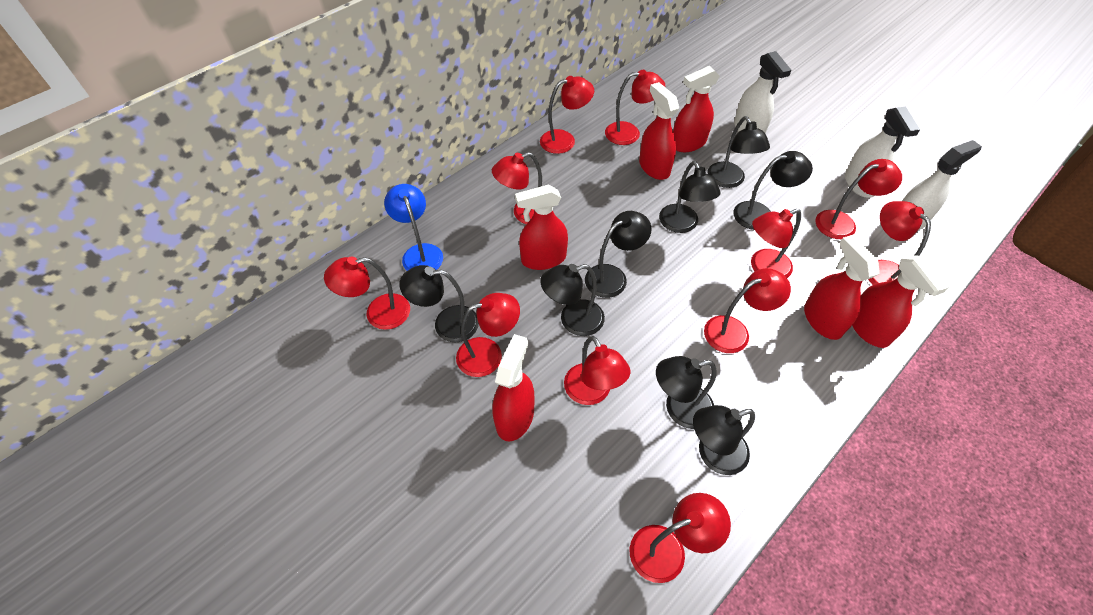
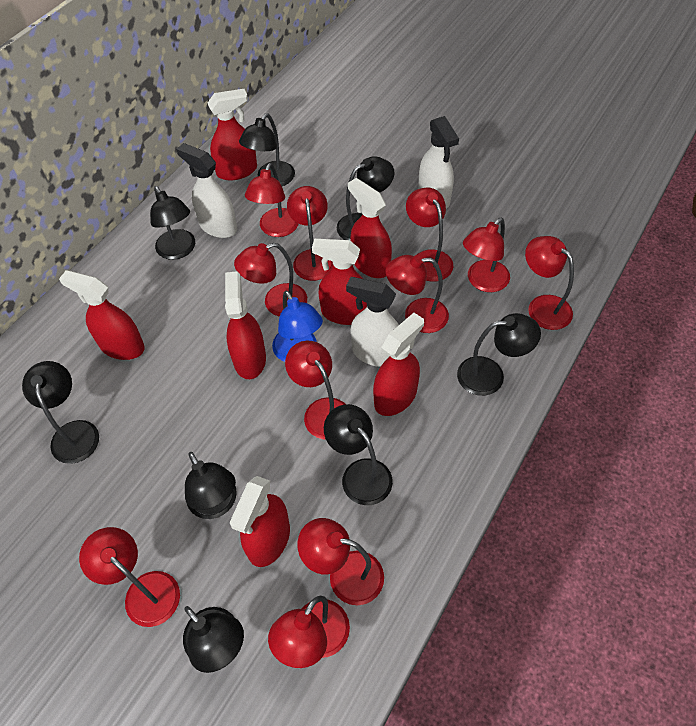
red spray bottle: 6 -> 7

